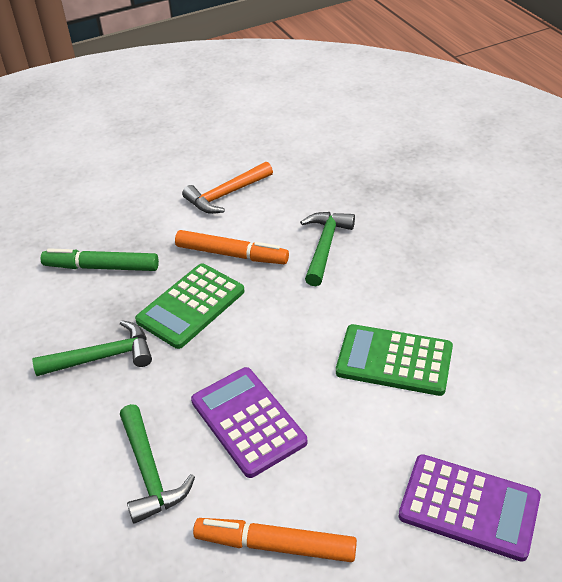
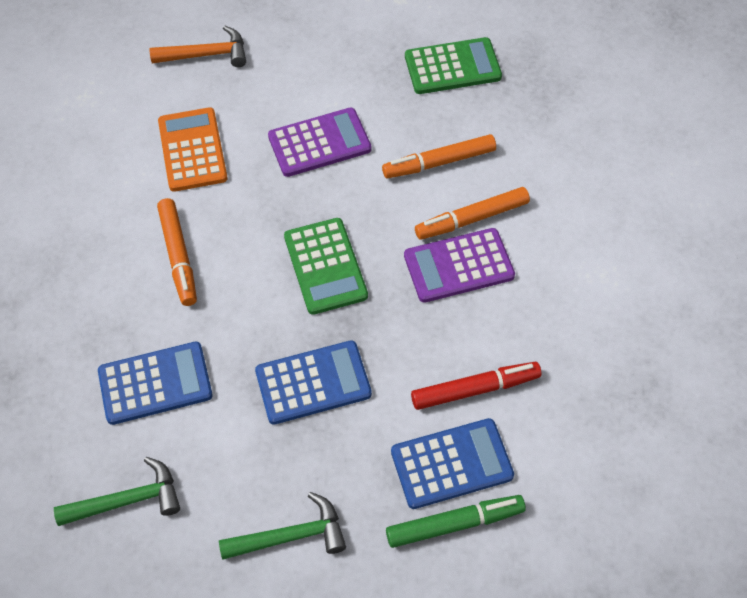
blue calculator: 0 -> 3
green hammer: 3 -> 2
orange calculator: 0 -> 1
orange marker: 2 -> 3
red marker: 0 -> 1

